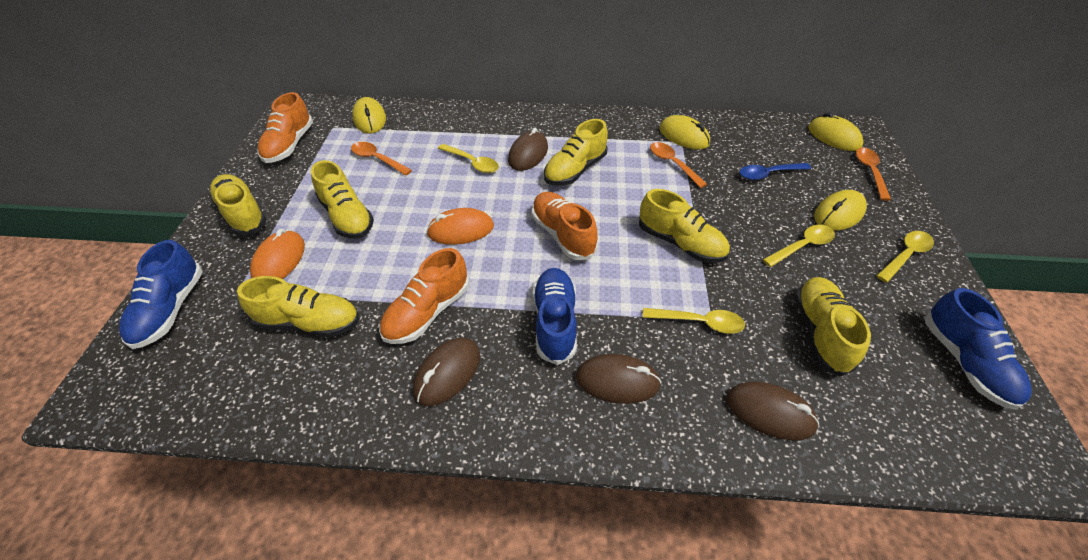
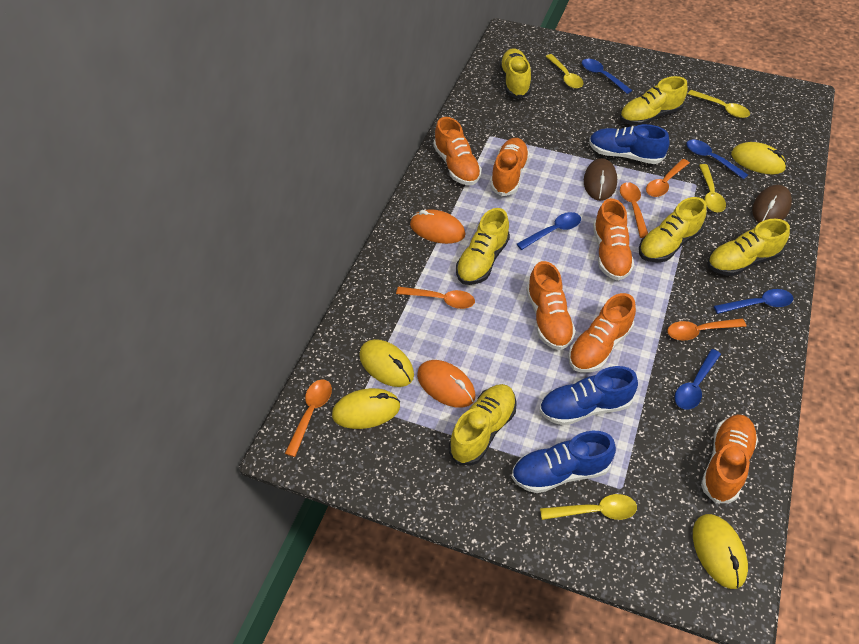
blue spoon: 1 -> 5
brown mouse: 4 -> 2
orange shoe: 3 -> 6
orange spoon: 3 -> 5

